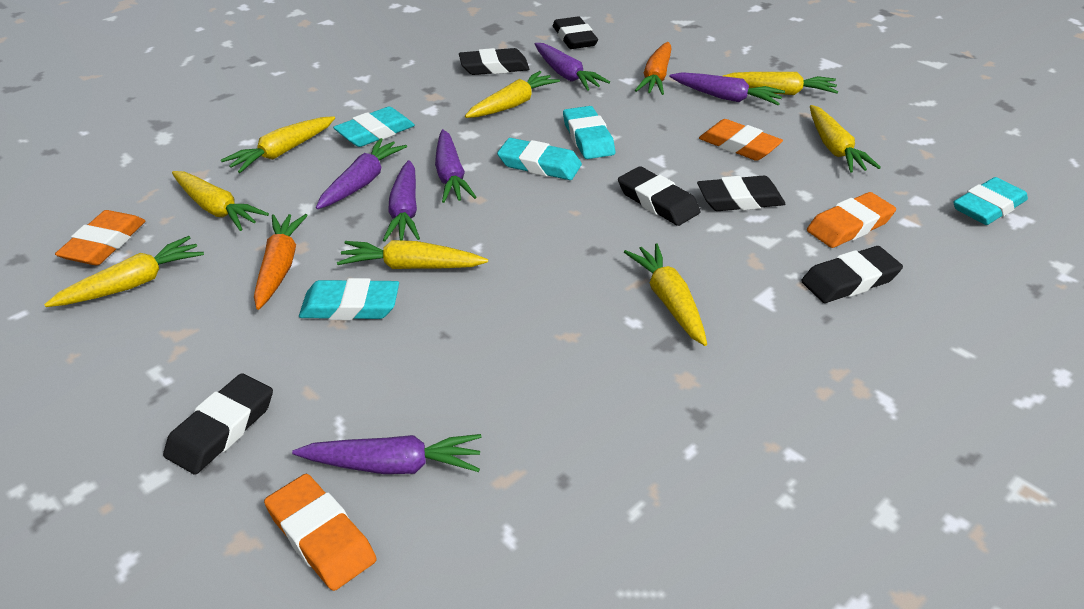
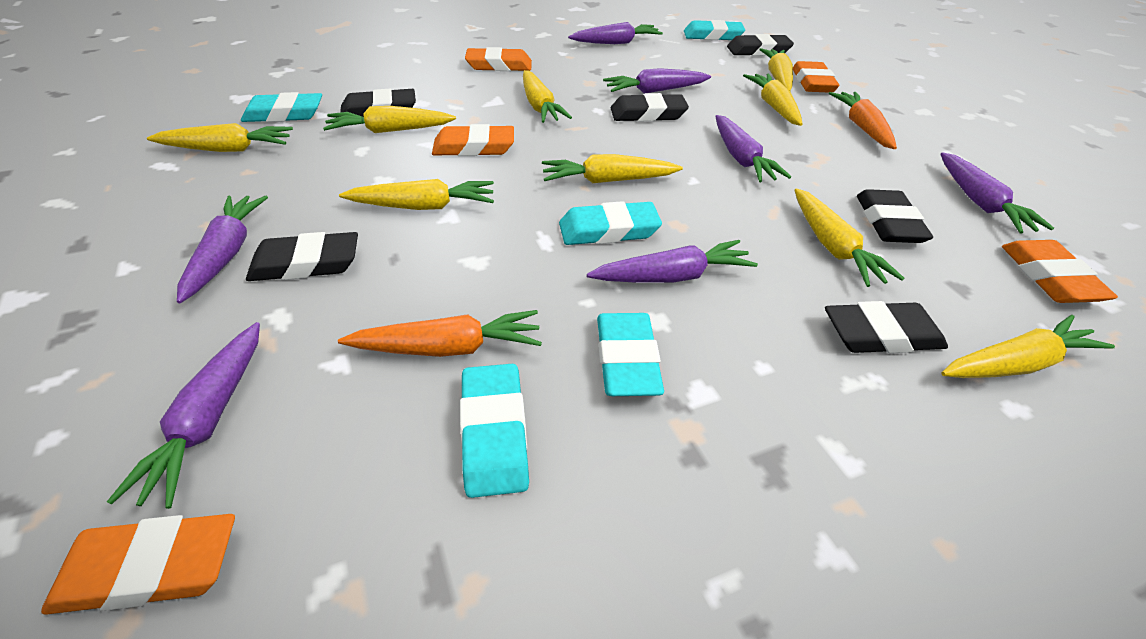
orange eraser: 4 -> 5
purple carrot: 6 -> 7
yellow carrot: 8 -> 9

